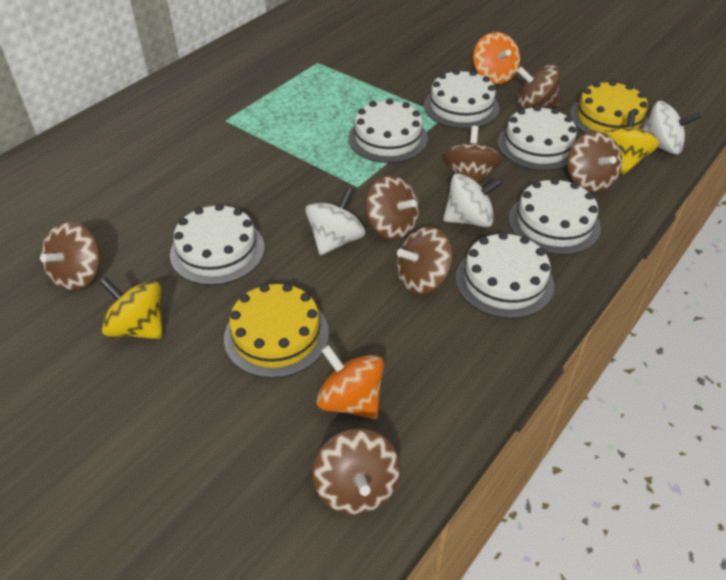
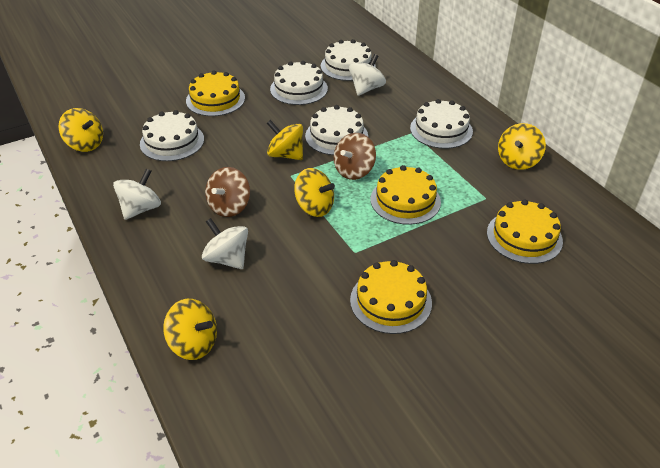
brown spinning top: 7 -> 2
orange spinning top: 2 -> 0
white cake: 6 -> 5
yellow cake: 2 -> 4
yellow spinning top: 2 -> 5

